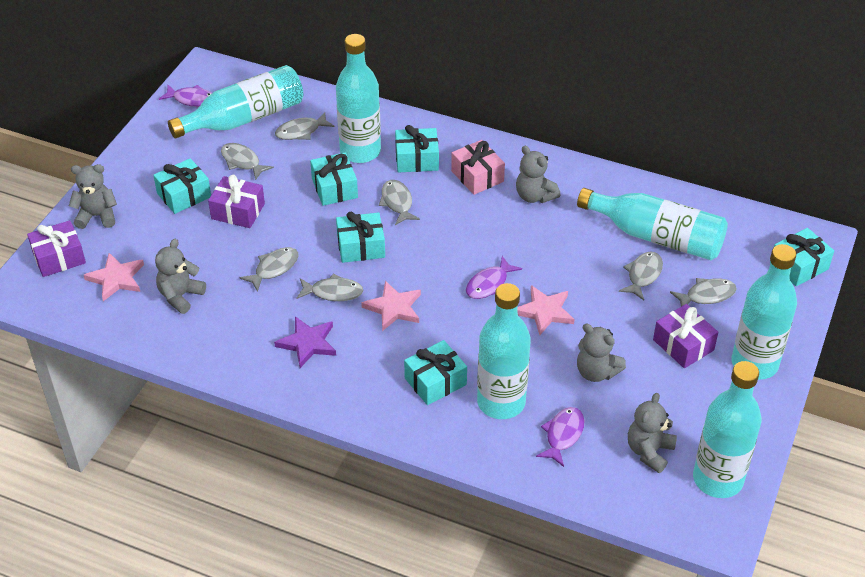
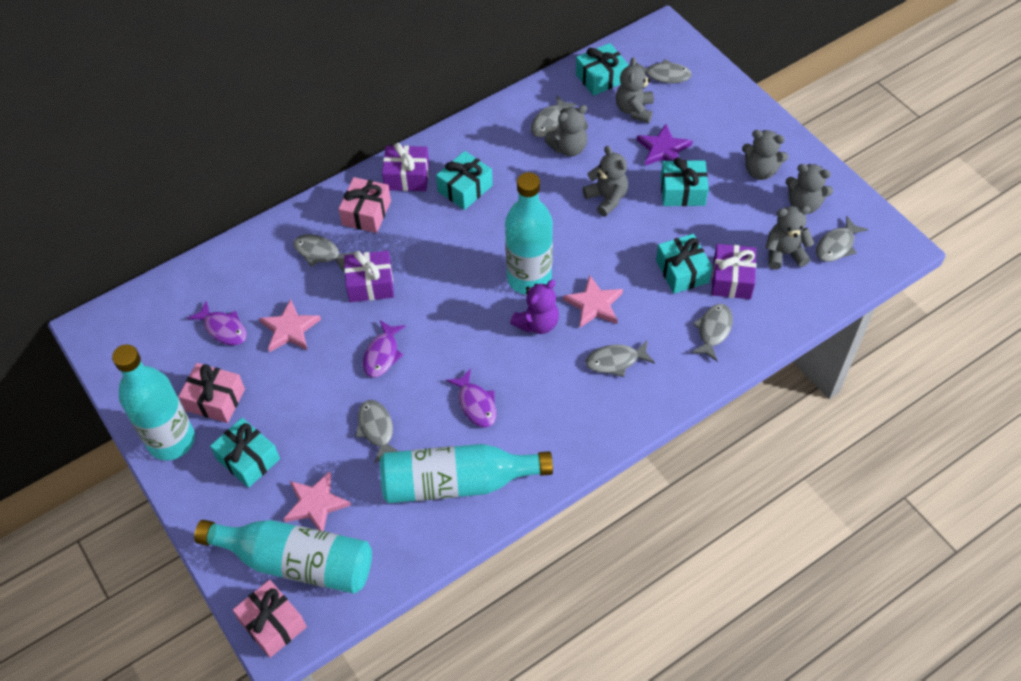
grey teddy bear: 5 -> 6
pink gift: 1 -> 3
purple teddy bear: 0 -> 1
turquoise bottle: 6 -> 4
turquoise gift: 6 -> 5

